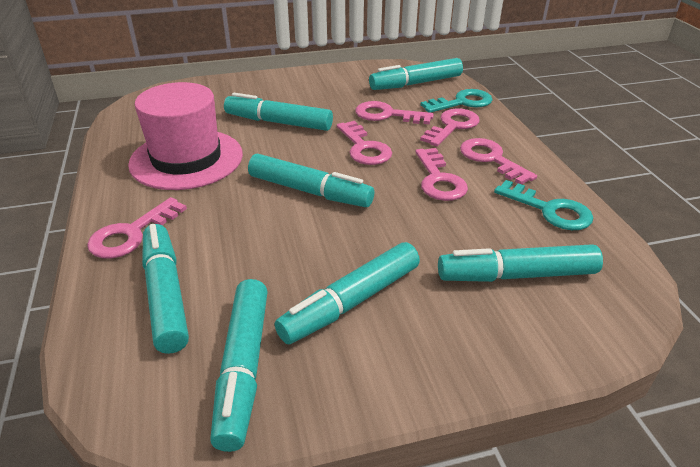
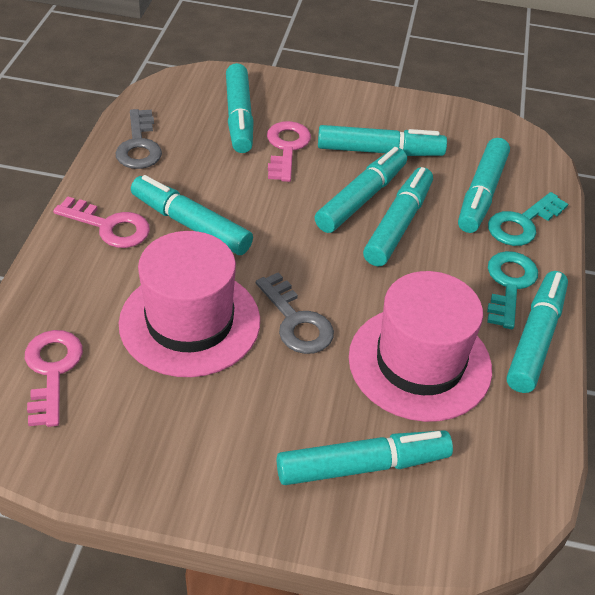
grey key: 0 -> 2
pink hat: 1 -> 2
pink key: 6 -> 3
turquoise marker: 7 -> 8

